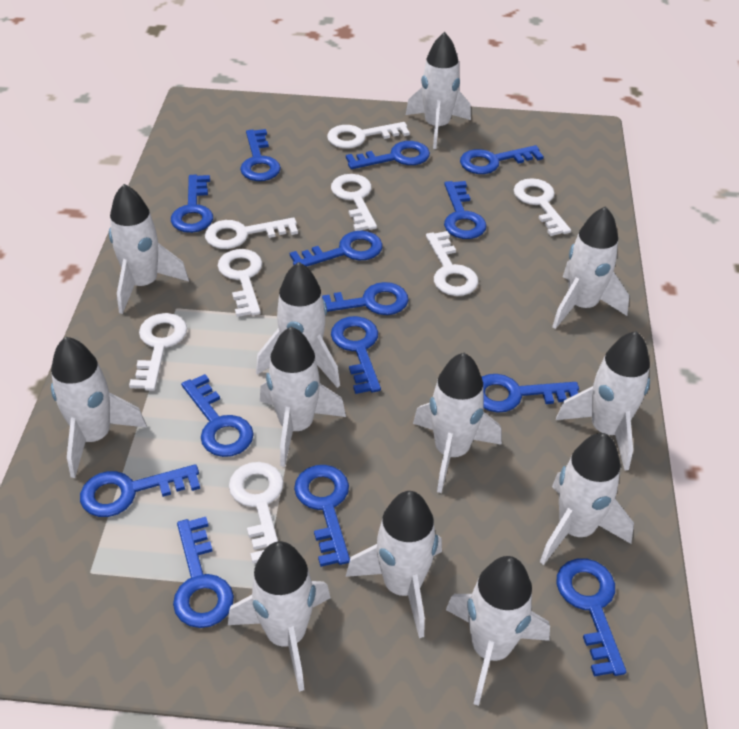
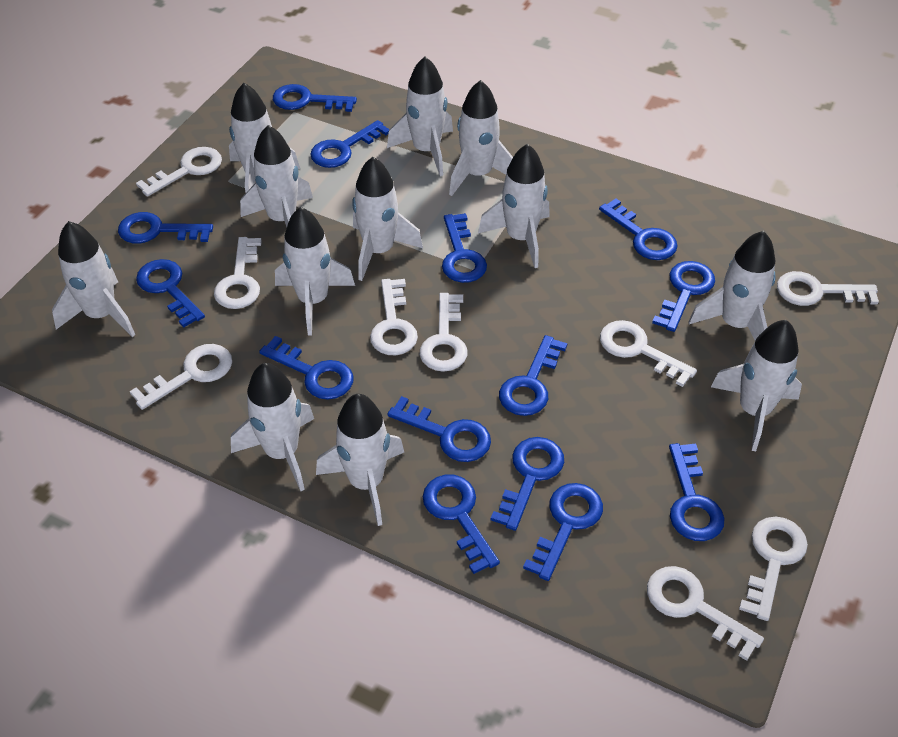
white key: 8 -> 9

